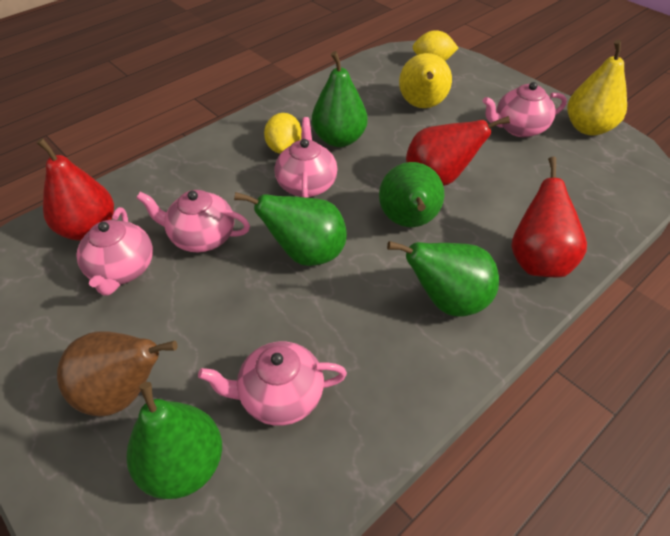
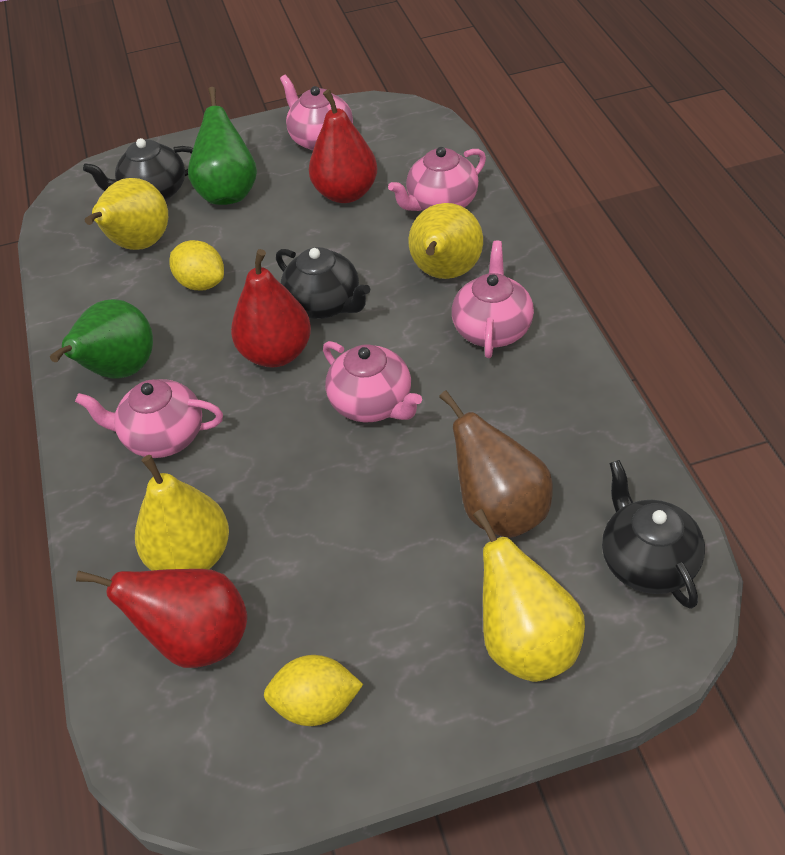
black teapot: 0 -> 3
green pear: 5 -> 2
yellow pear: 2 -> 4

